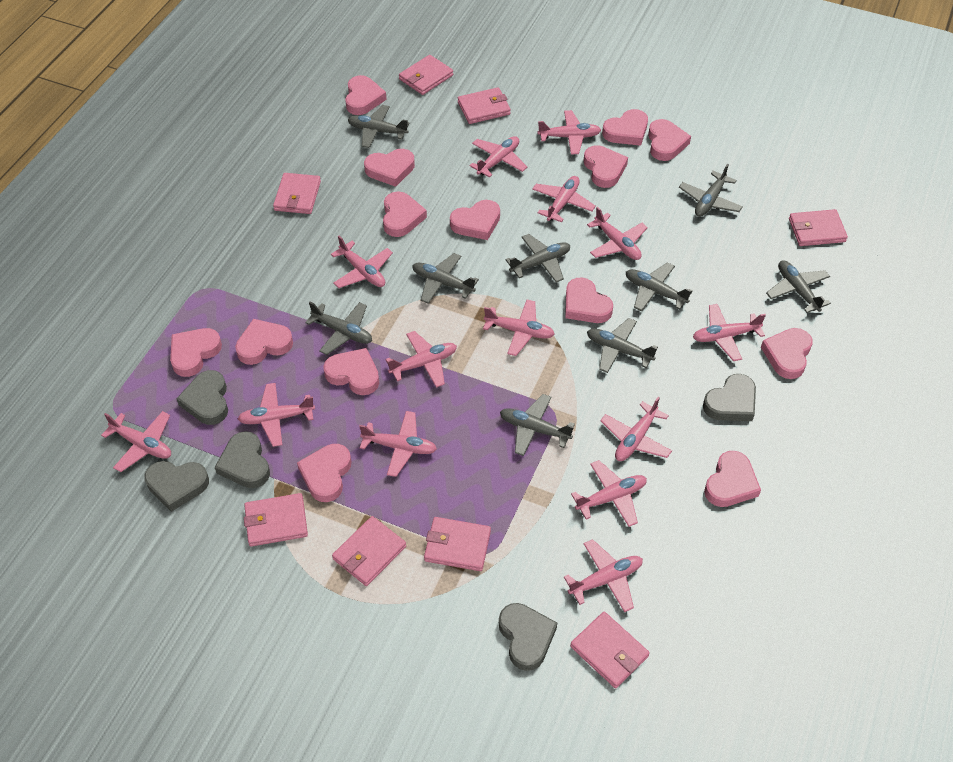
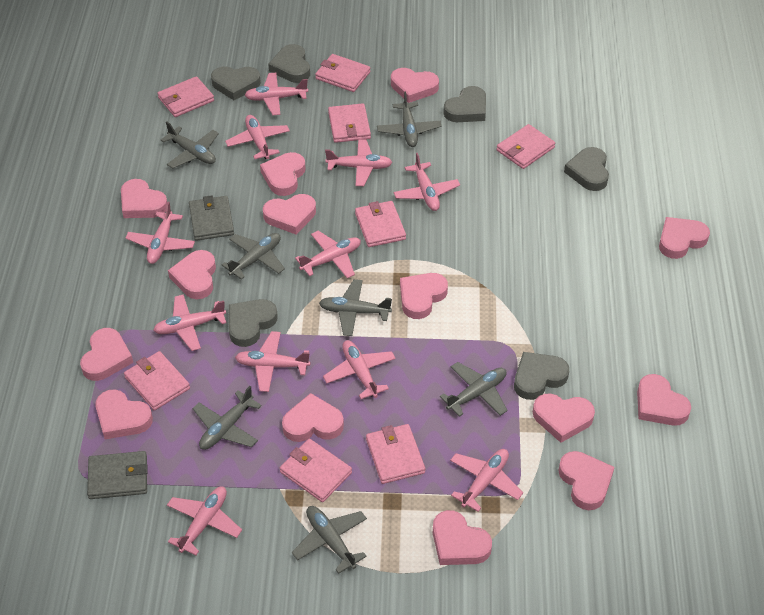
grey heart: 5 -> 6
grey plane: 9 -> 7
grey wallet: 0 -> 2
pink plane: 14 -> 11

